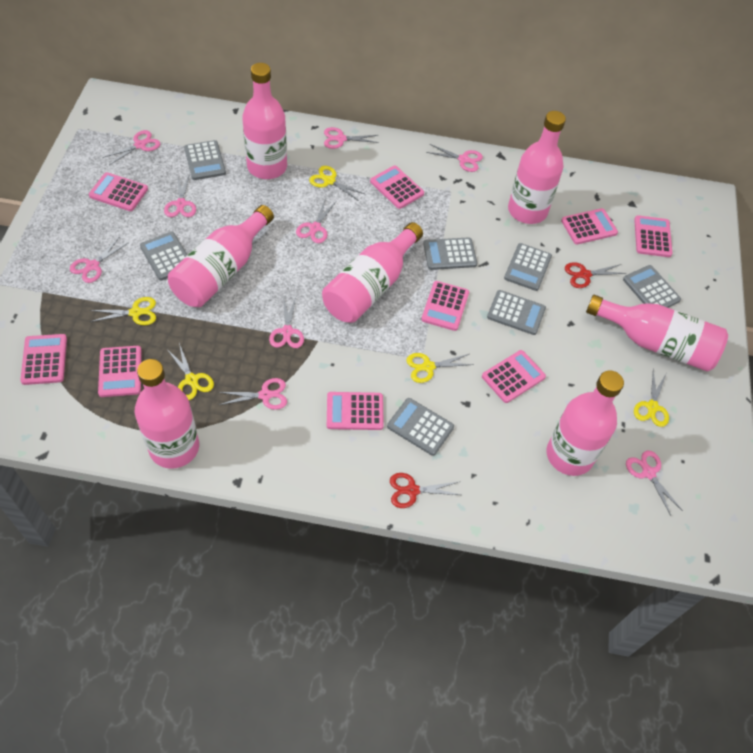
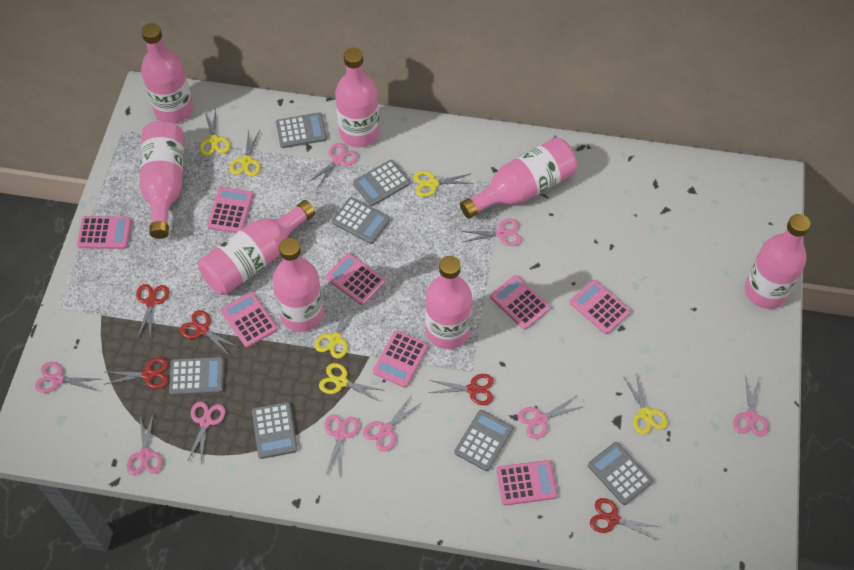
pink bottle: 7 -> 8
pink calculator: 9 -> 8
red scissors: 2 -> 5
yellow scissors: 5 -> 6

